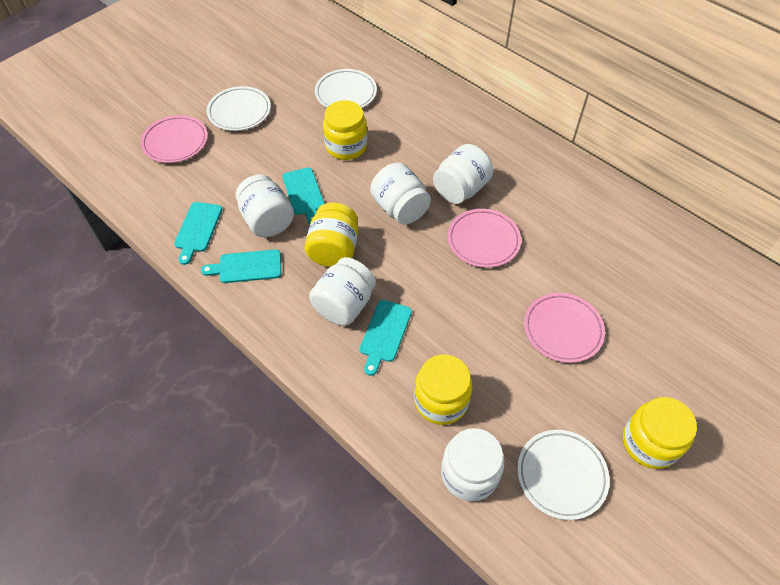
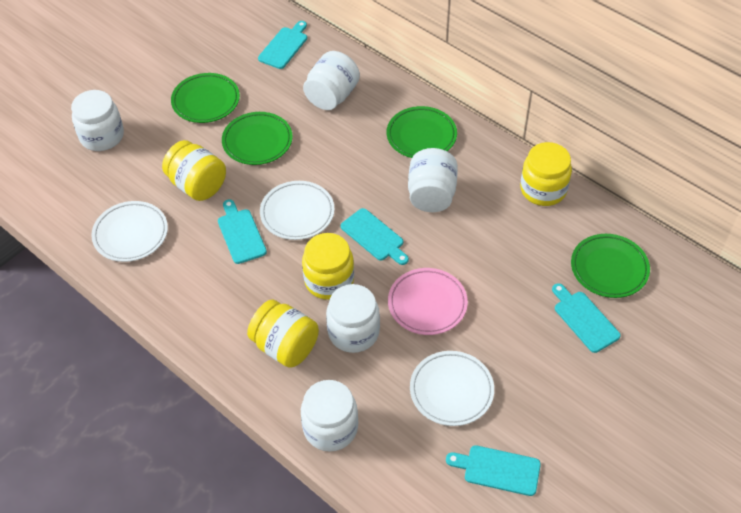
green plate: 0 -> 4
pink plate: 3 -> 1
turquoise cutting board: 4 -> 5

